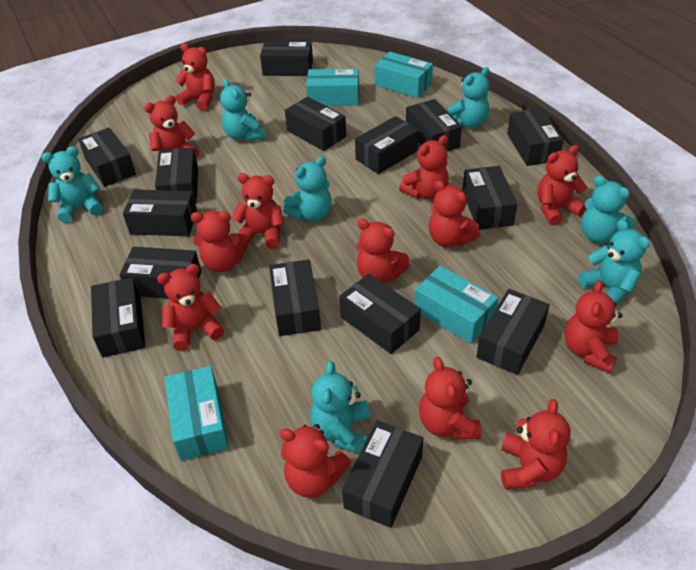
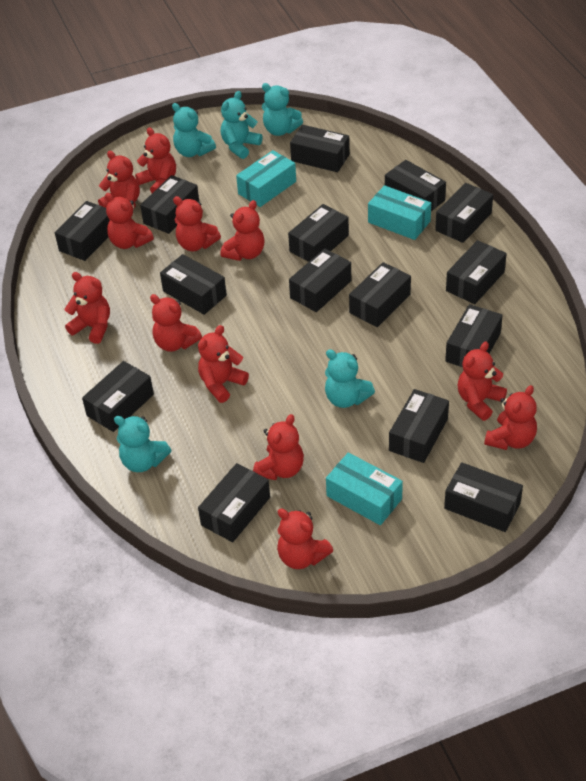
red teddy bear: 13 -> 12
turquoise box: 4 -> 3
turquoise teddy bear: 7 -> 5

